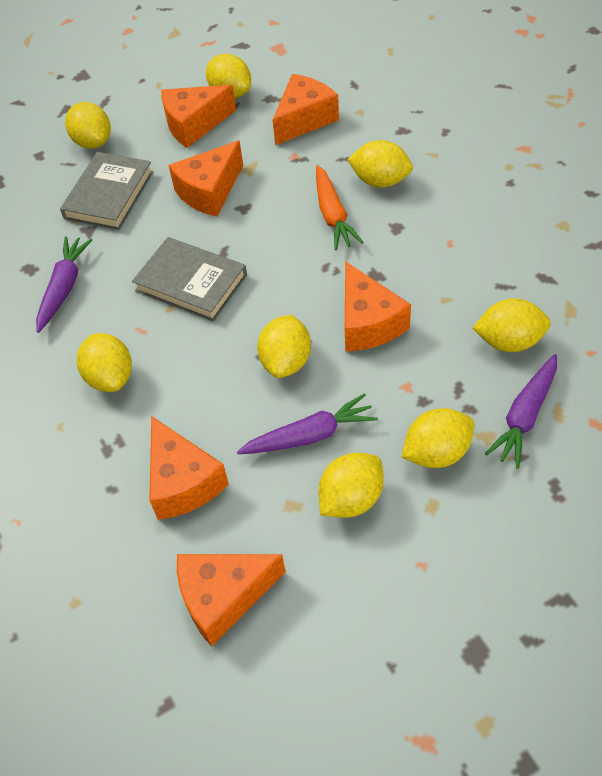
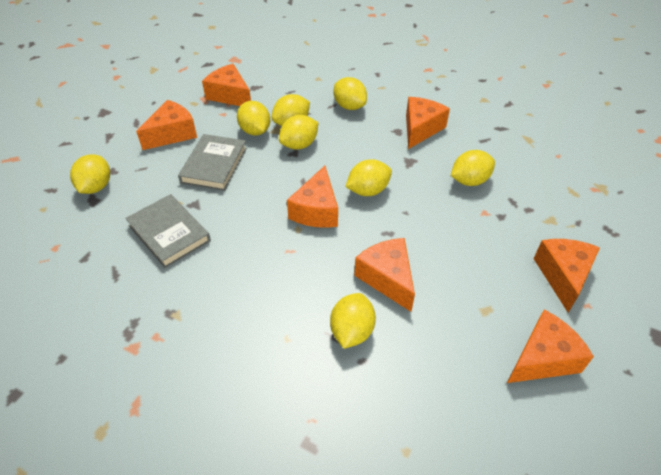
orange carrot: 1 -> 0
orange cheese: 6 -> 7
purple carrot: 3 -> 0

